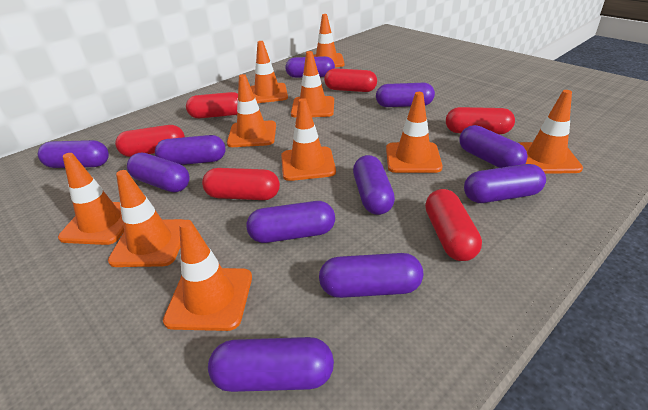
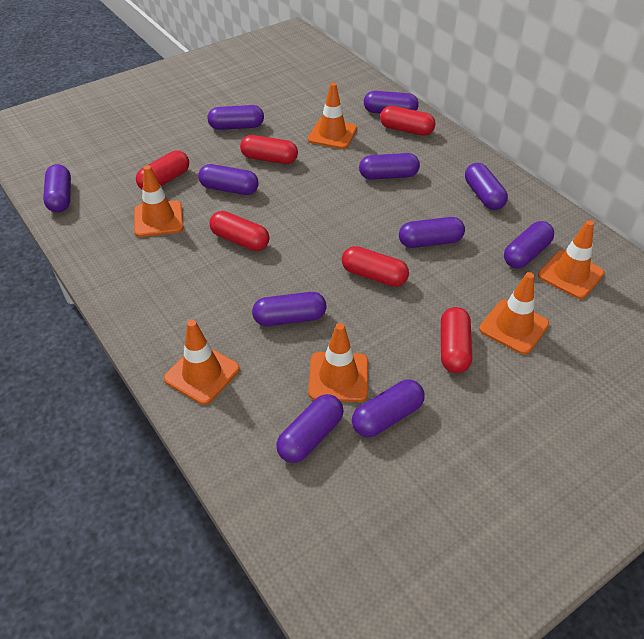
orange traffic cone: 10 -> 6

